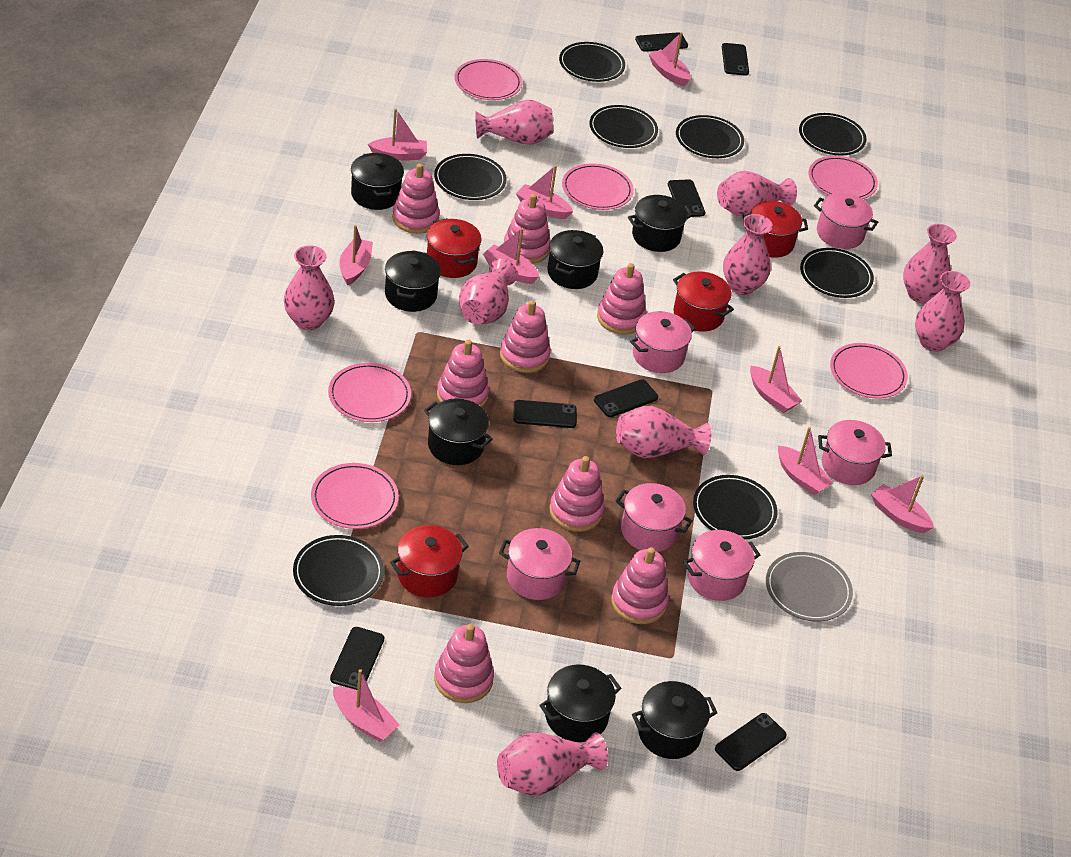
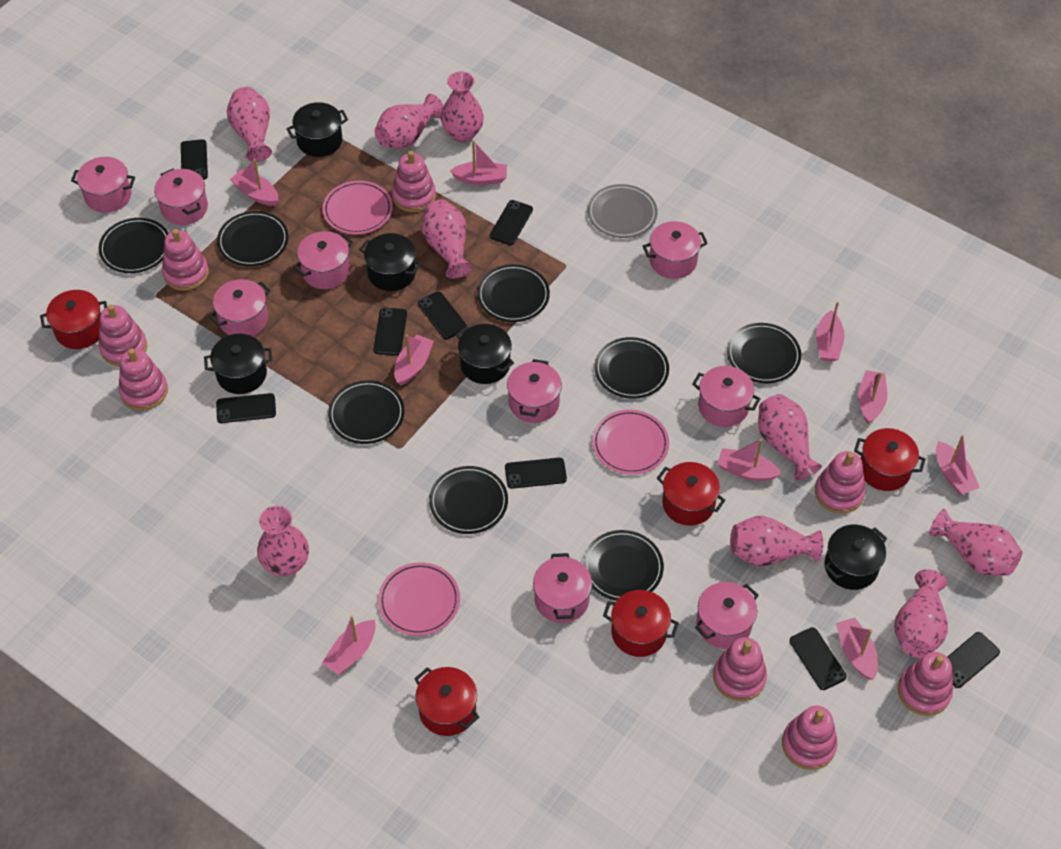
black phone: 7 -> 8
black pot: 7 -> 5
pink plate: 6 -> 3
pink pot: 6 -> 9
red pot: 4 -> 5

